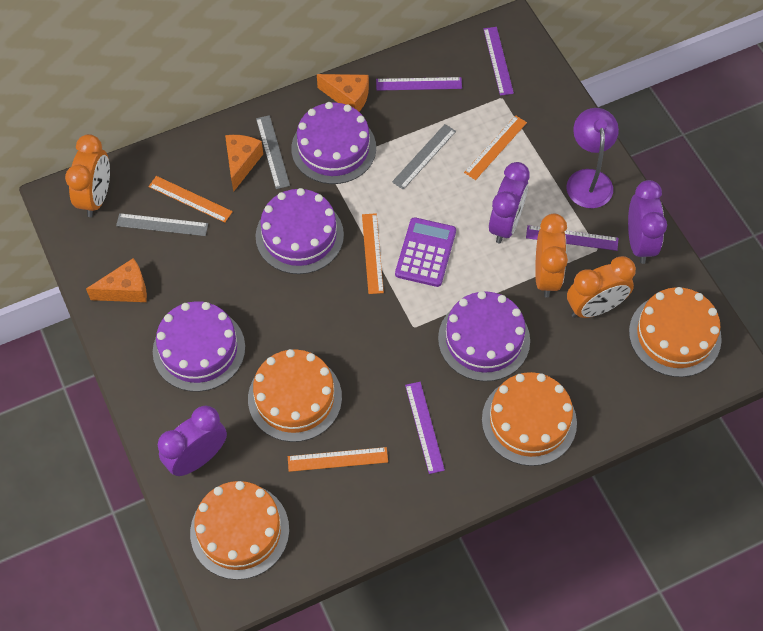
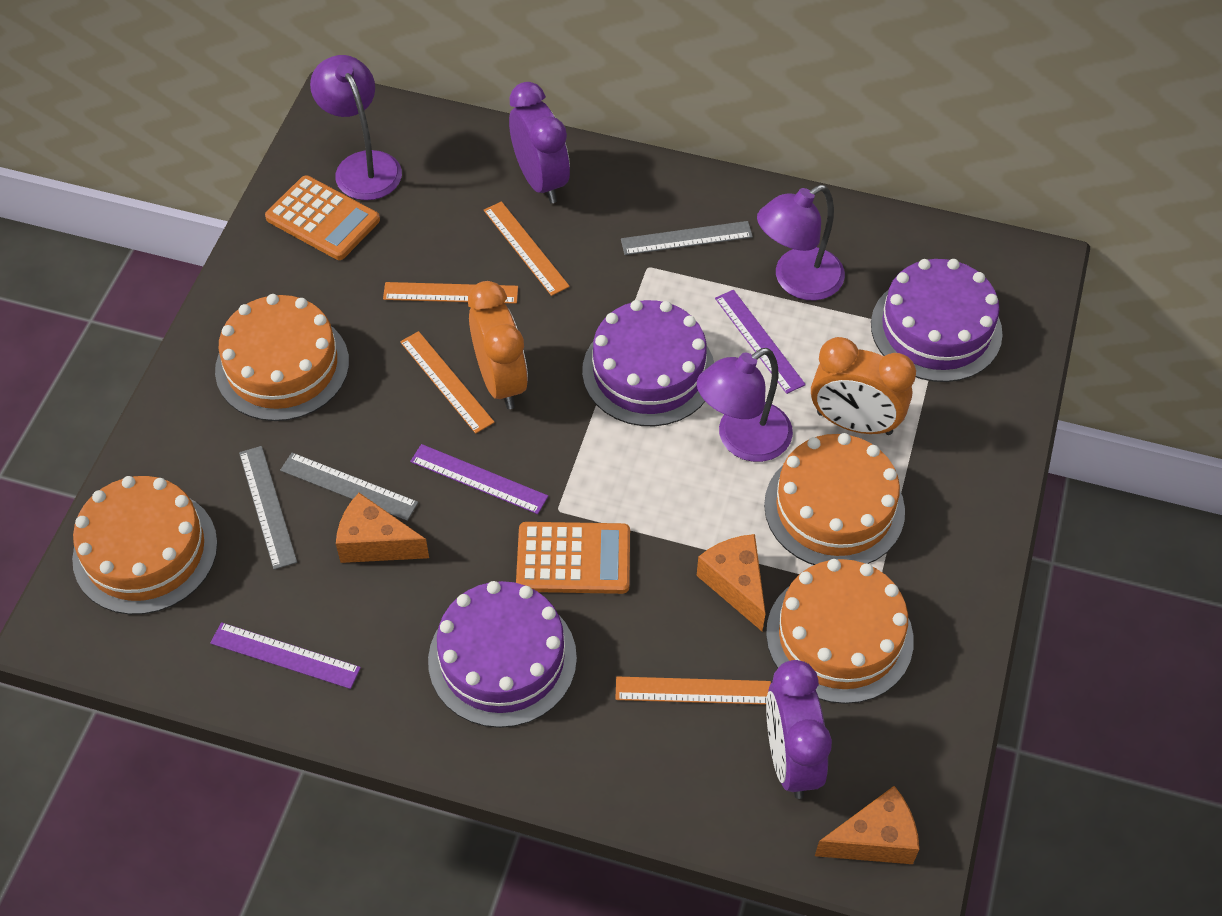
orange calculator: 0 -> 2
orange clock: 3 -> 2
purple cake: 4 -> 3
purple calculator: 1 -> 0
purple clock: 3 -> 2
purple lamp: 1 -> 3
purple ruler: 4 -> 3

